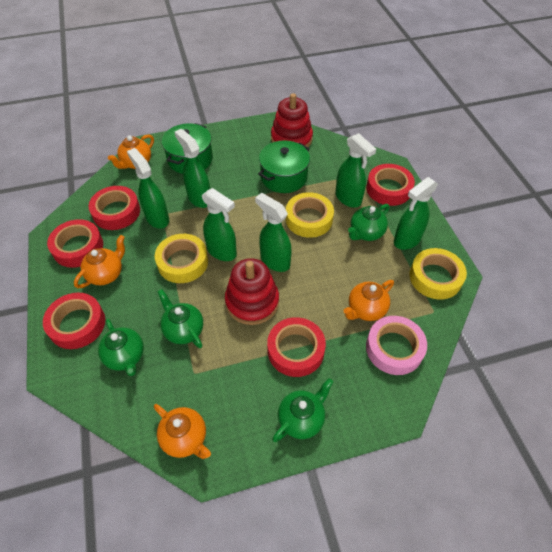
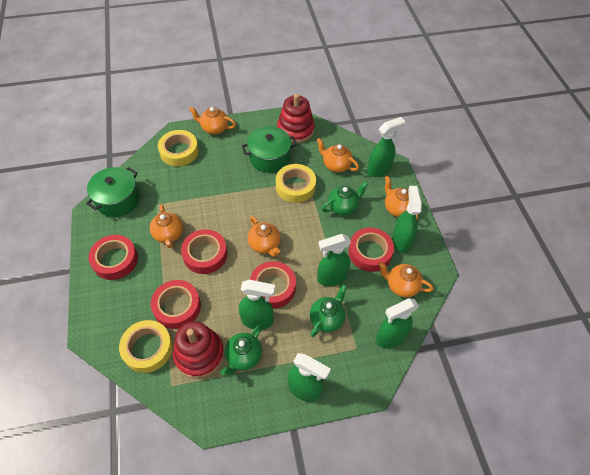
green teapot: 4 -> 3
orange teapot: 4 -> 6
pink tape: 1 -> 0

